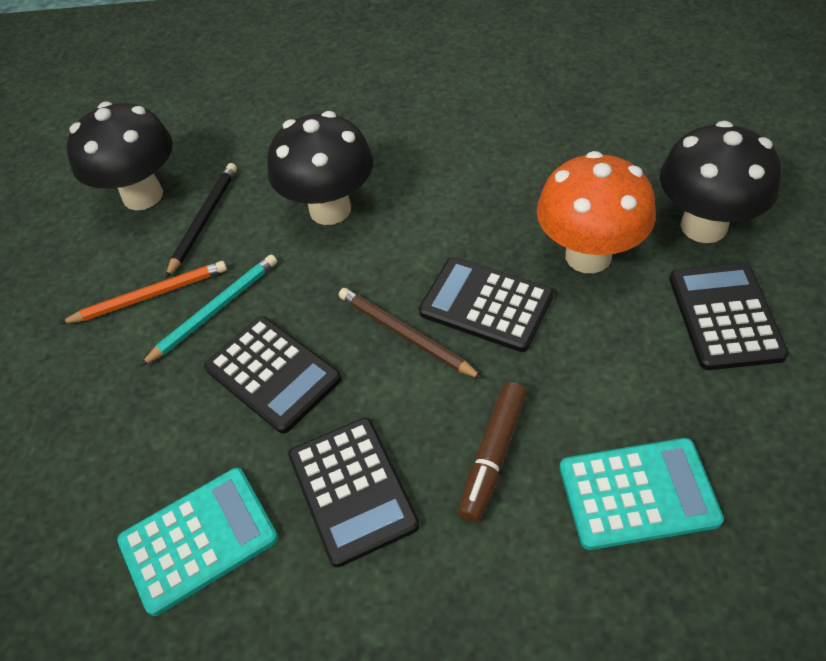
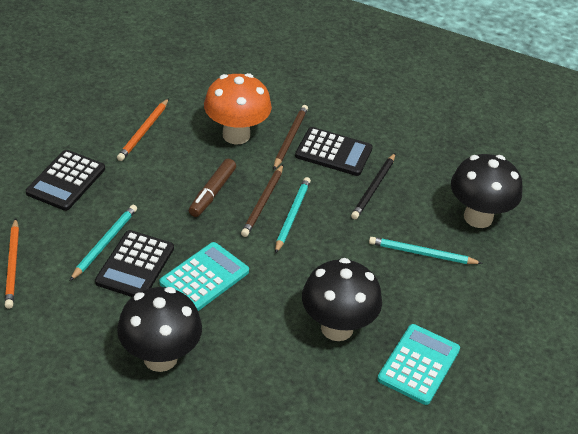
black calculator: 4 -> 3
brown pencil: 1 -> 2
orange pencil: 1 -> 2
turquoise pencil: 1 -> 3

